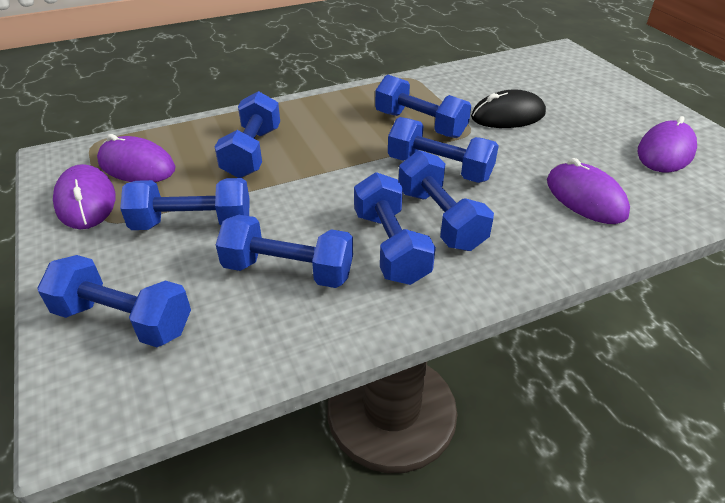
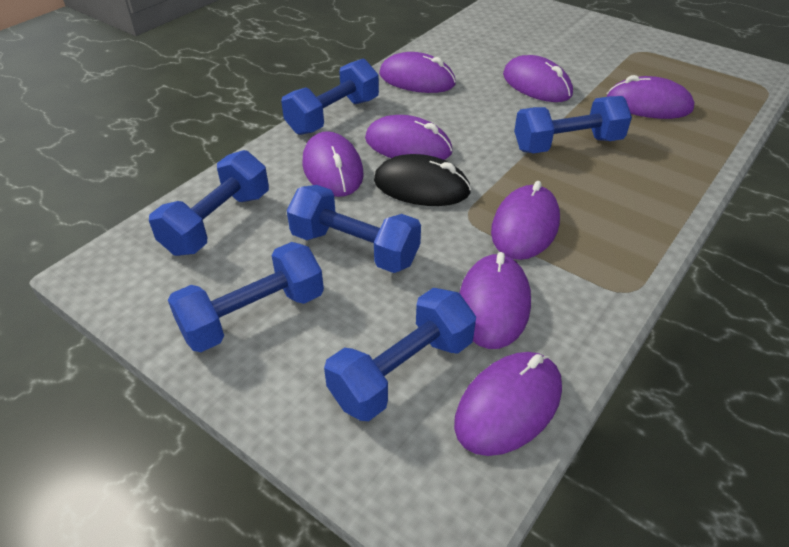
blue dumbbell: 8 -> 6
purple mouse: 4 -> 8

